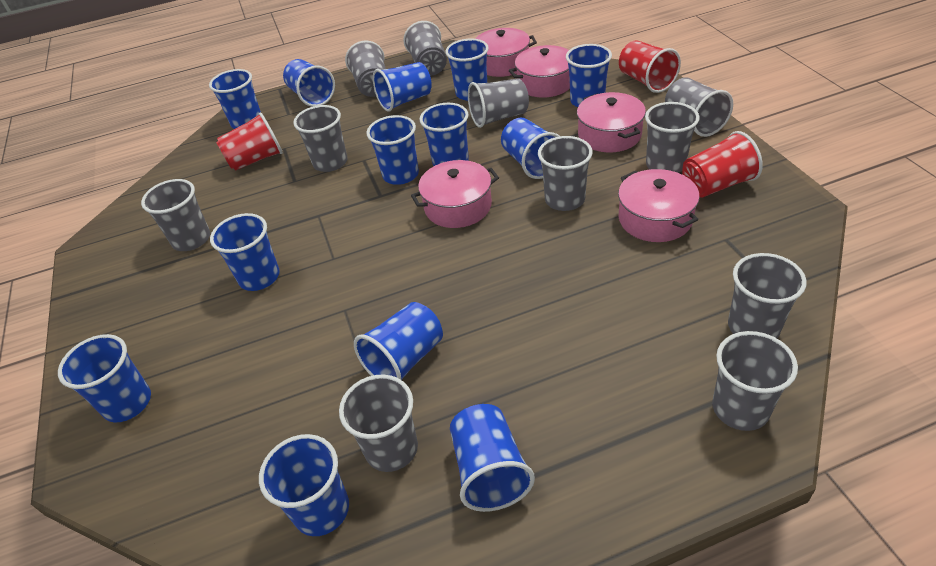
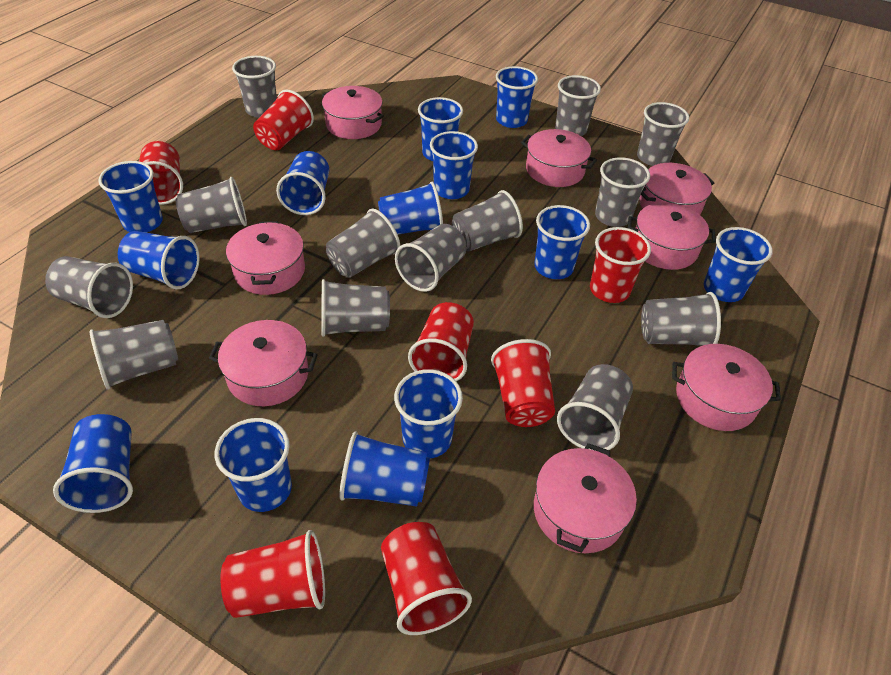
grey cup: 11 -> 13
pink pot: 5 -> 8
red cup: 3 -> 7

